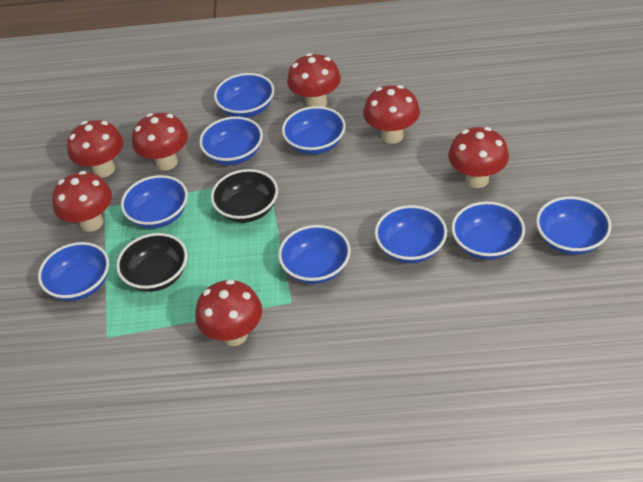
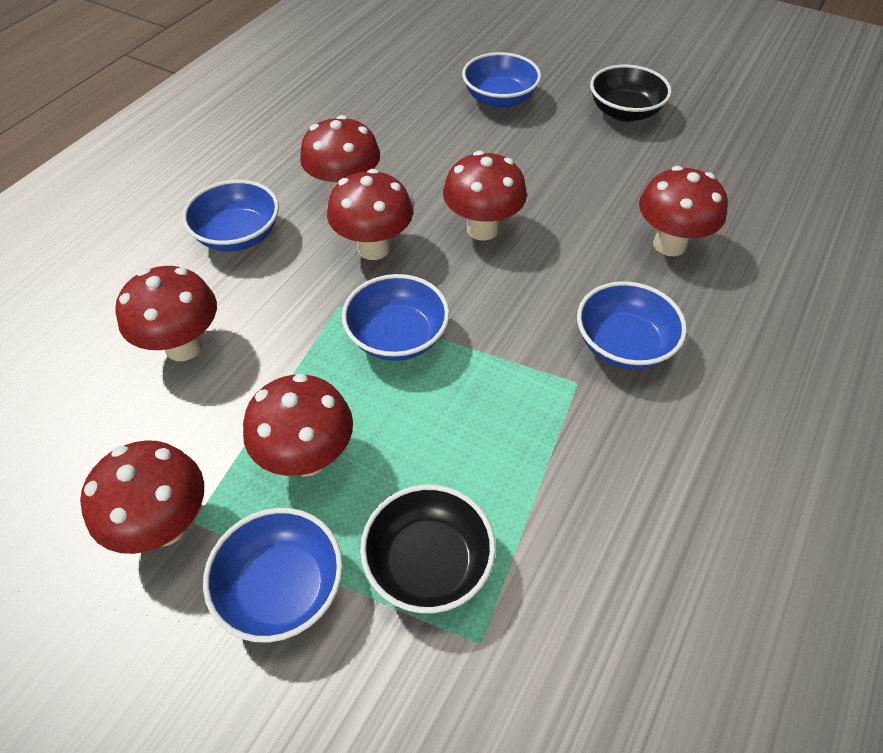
blue bowl: 9 -> 5

